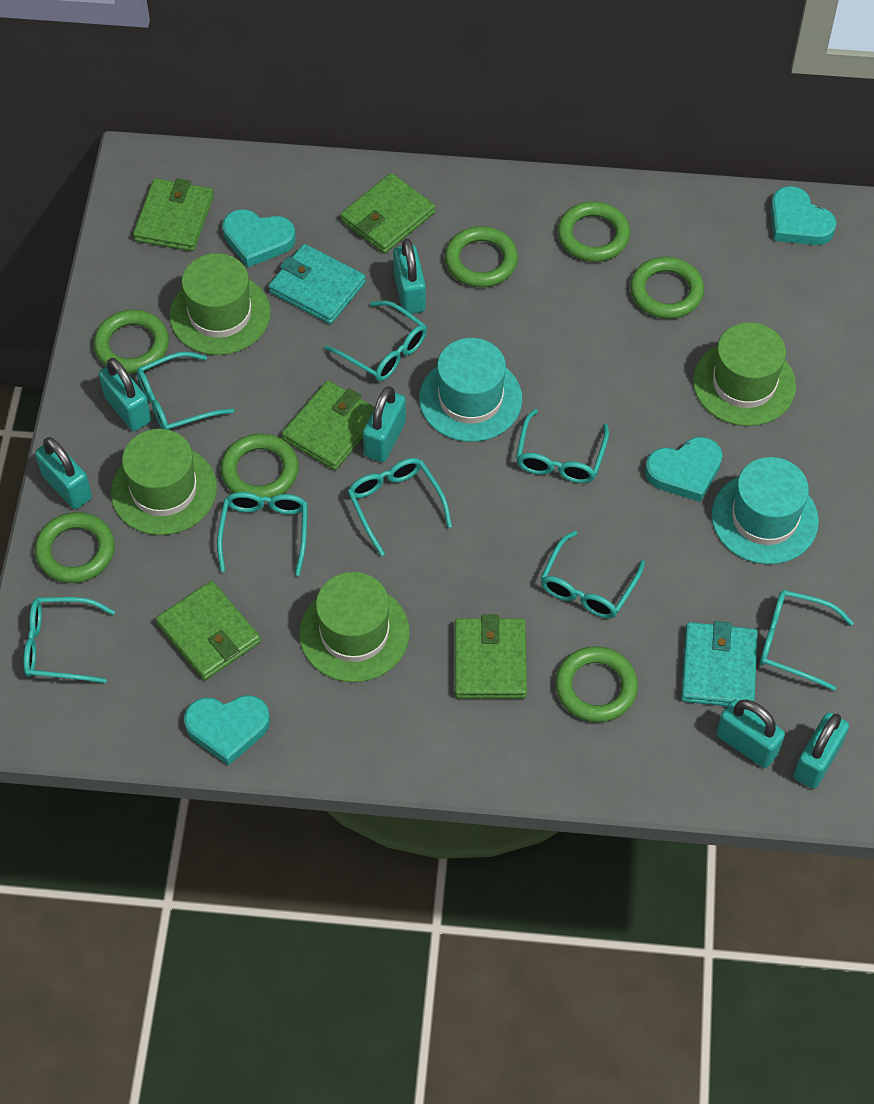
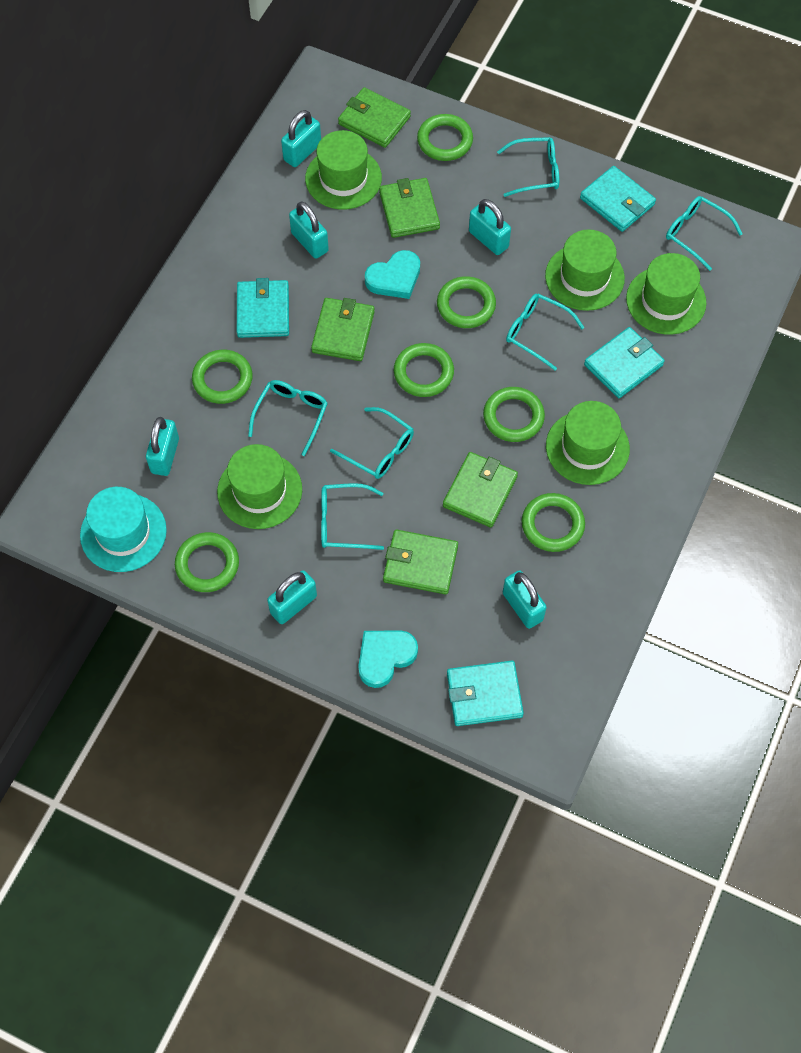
green hat: 4 -> 5
turquoise glasses: 8 -> 6
turquoise hat: 2 -> 1
turquoise heart: 4 -> 2
turquoise wallet: 2 -> 4

